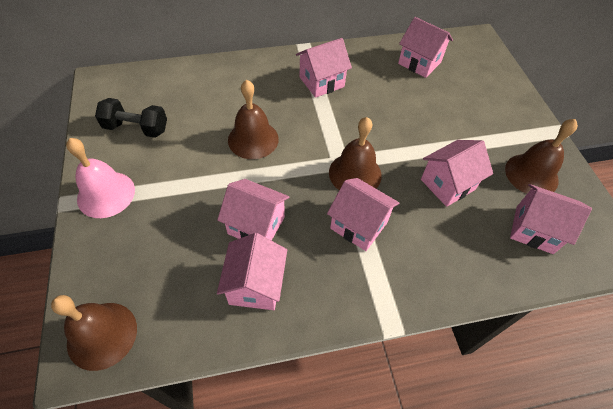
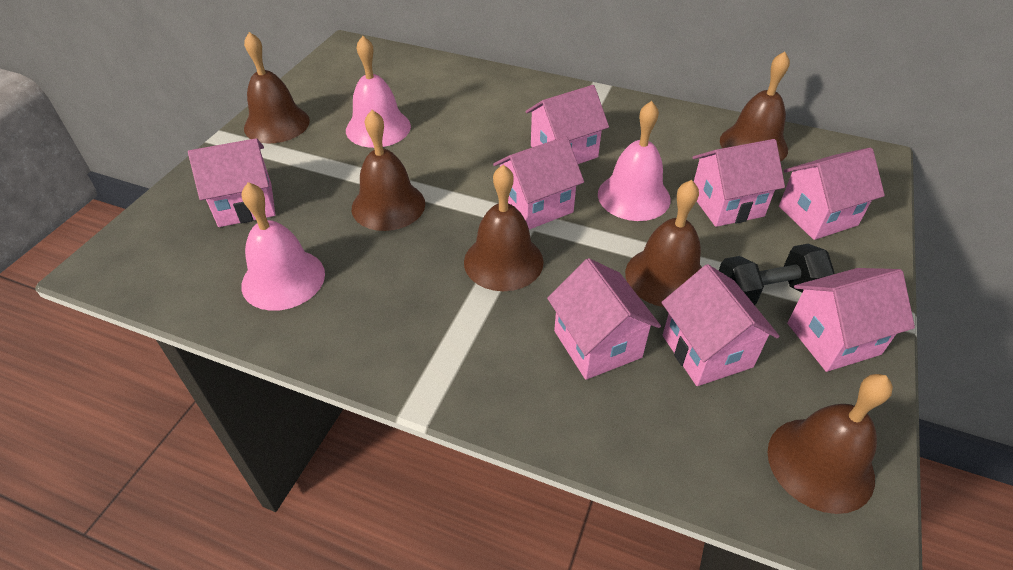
brown bell: 4 -> 6
pink bell: 1 -> 3
pink house: 7 -> 8

